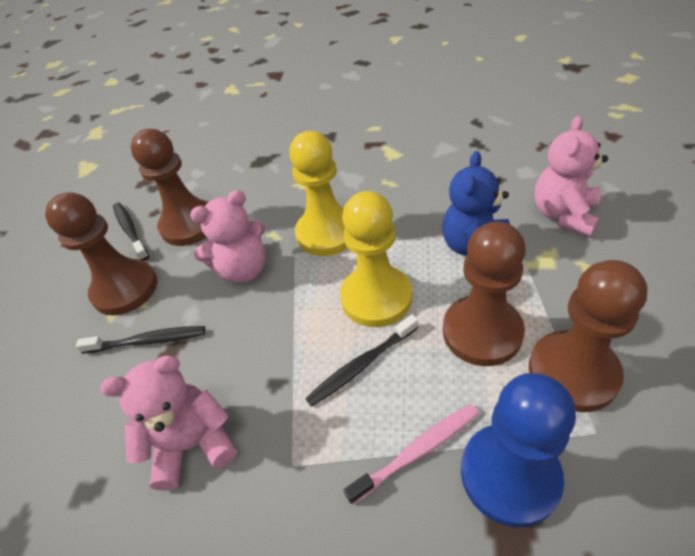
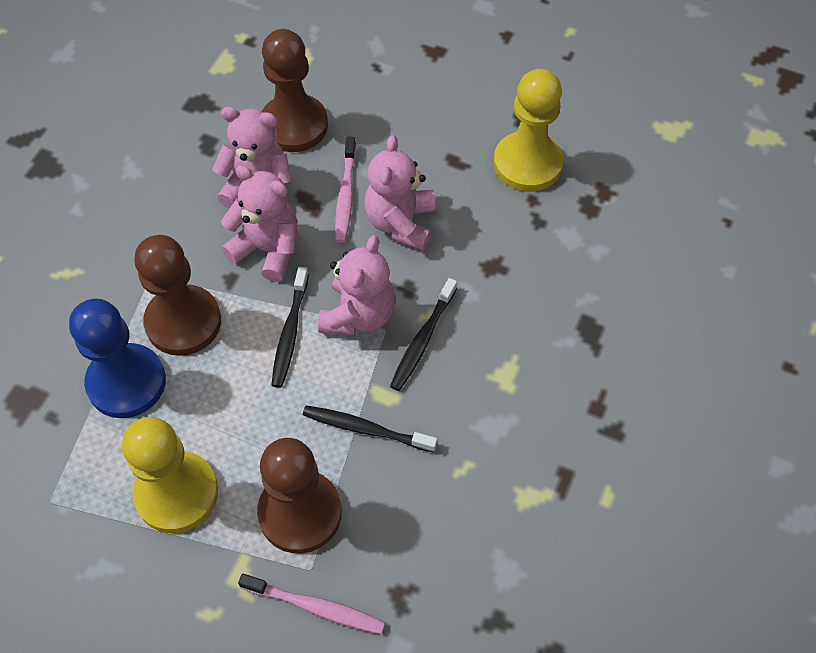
blue teddy bear: 1 -> 0
brown pawn: 4 -> 3
pink teddy bear: 3 -> 4
pink toothbrush: 1 -> 2

